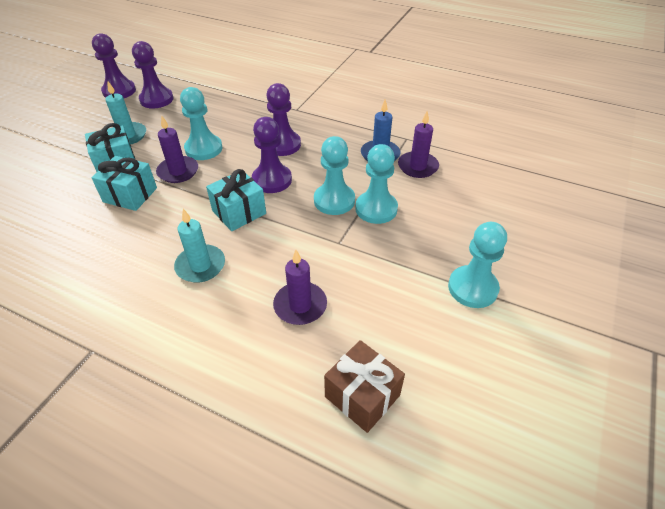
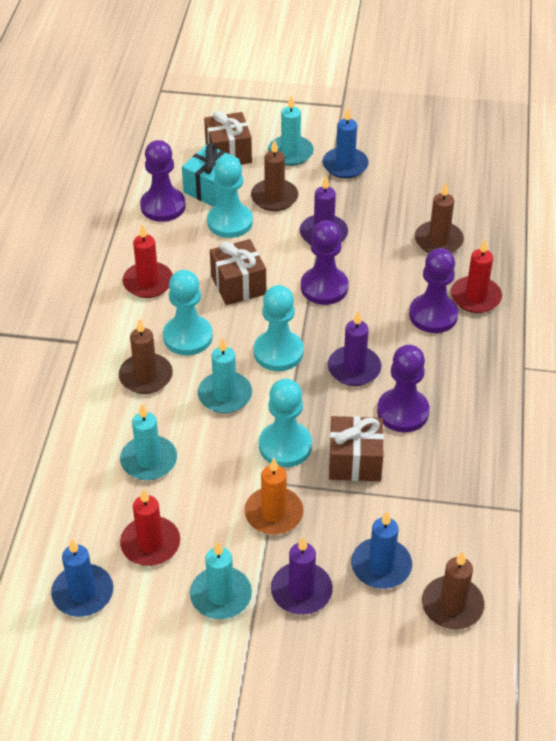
blue candle: 1 -> 3
brown candle: 0 -> 4
brown gift: 1 -> 3
orange candle: 0 -> 1
red candle: 0 -> 3
turquoise candle: 2 -> 4
turquoise gift: 3 -> 1

